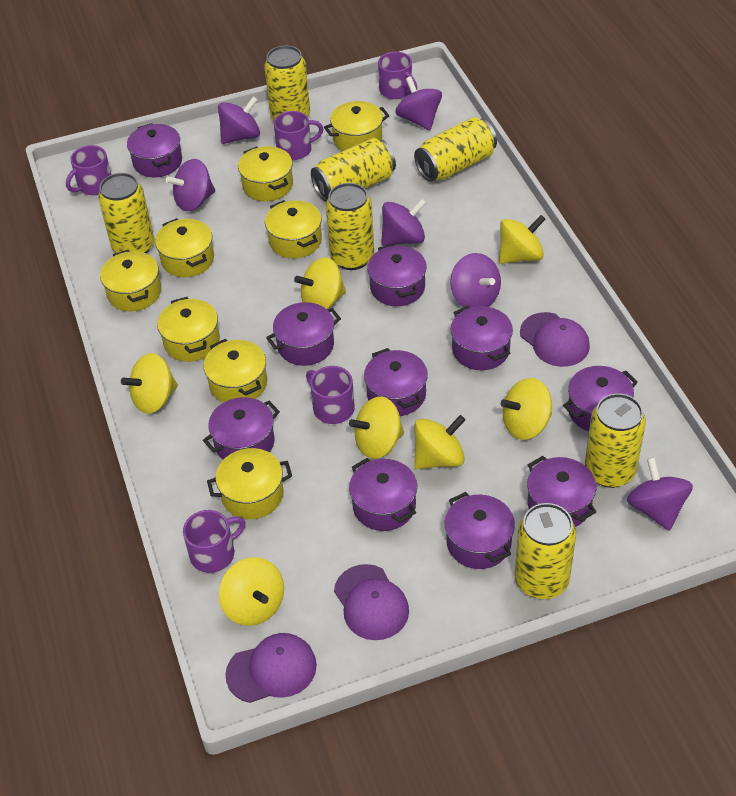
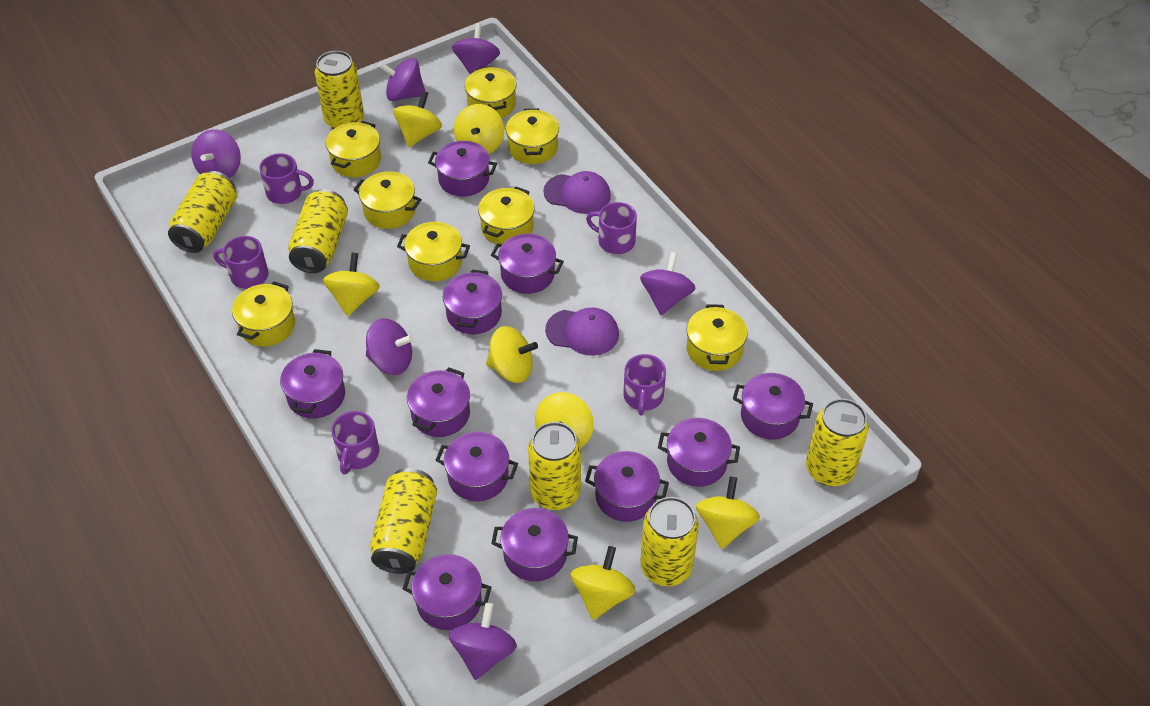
purple cap: 3 -> 2
purple pot: 10 -> 11

